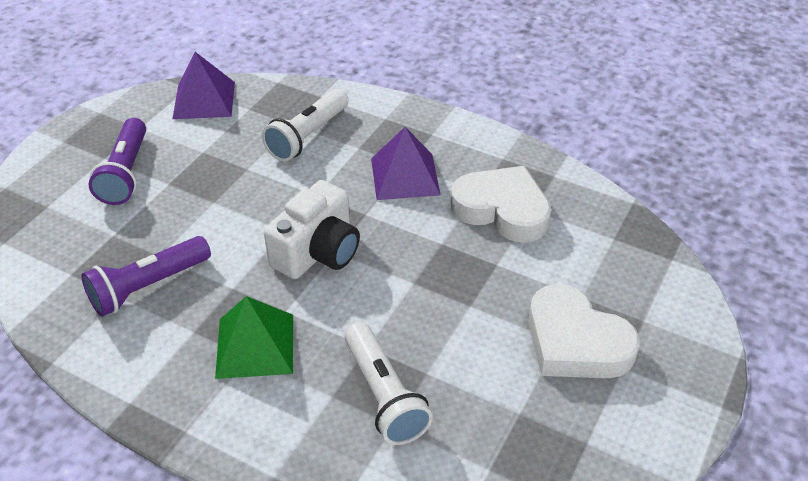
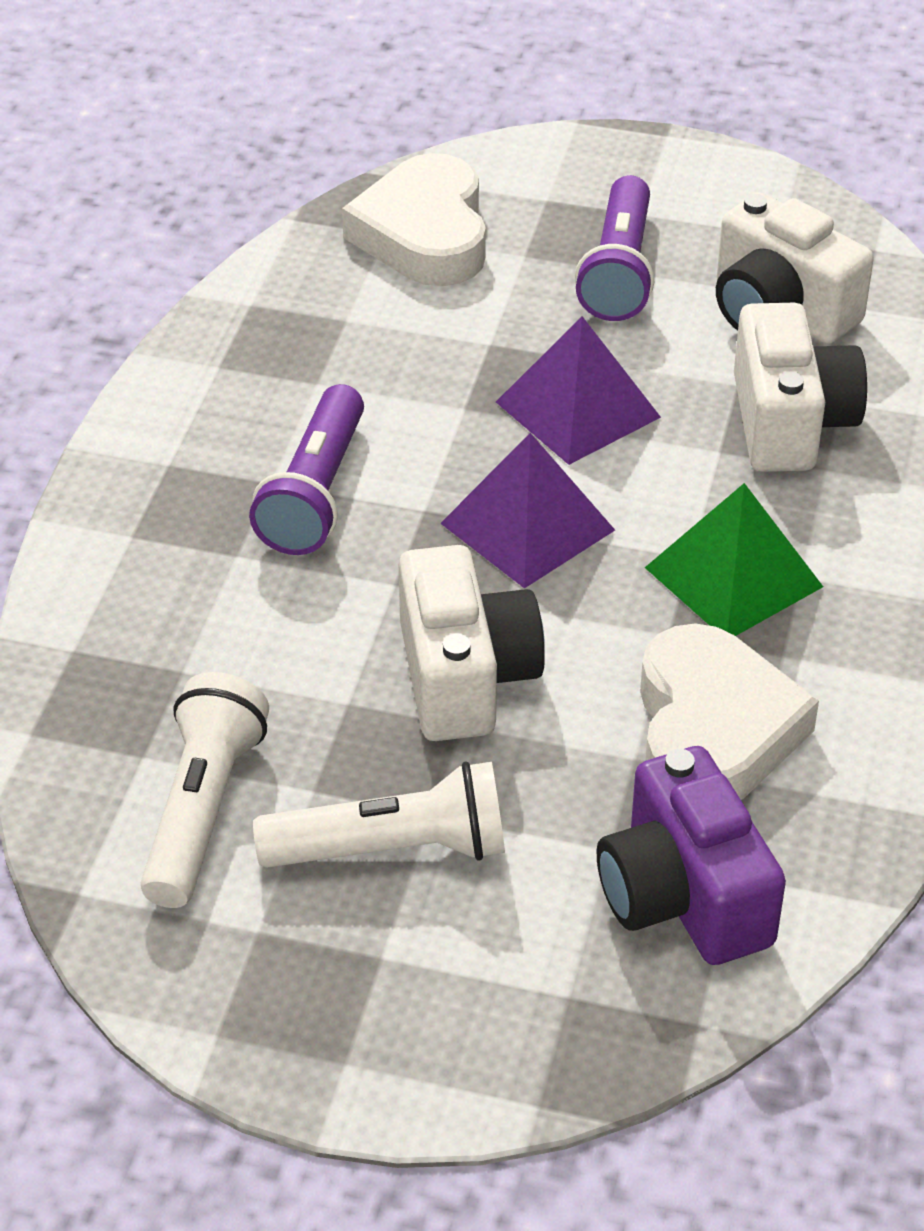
purple camera: 0 -> 1
white camera: 1 -> 3

